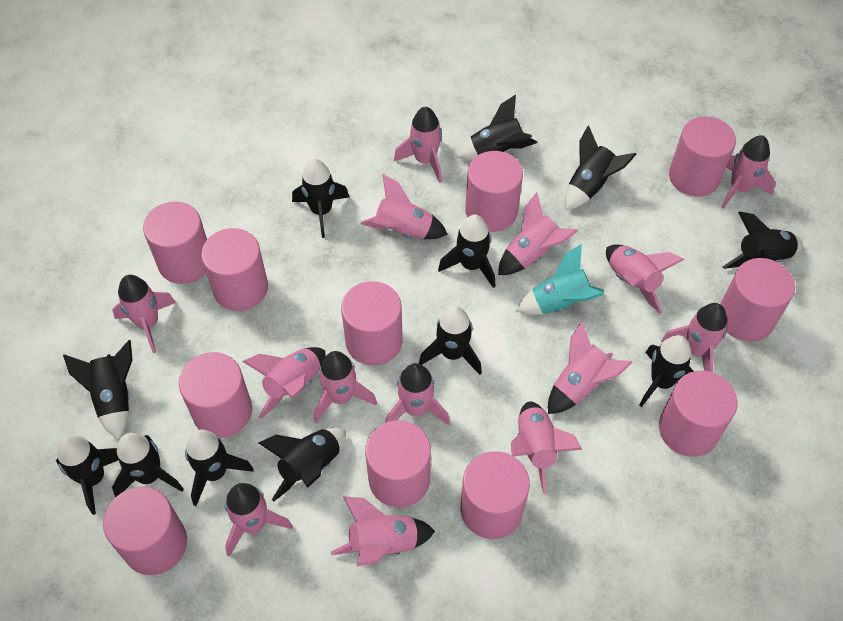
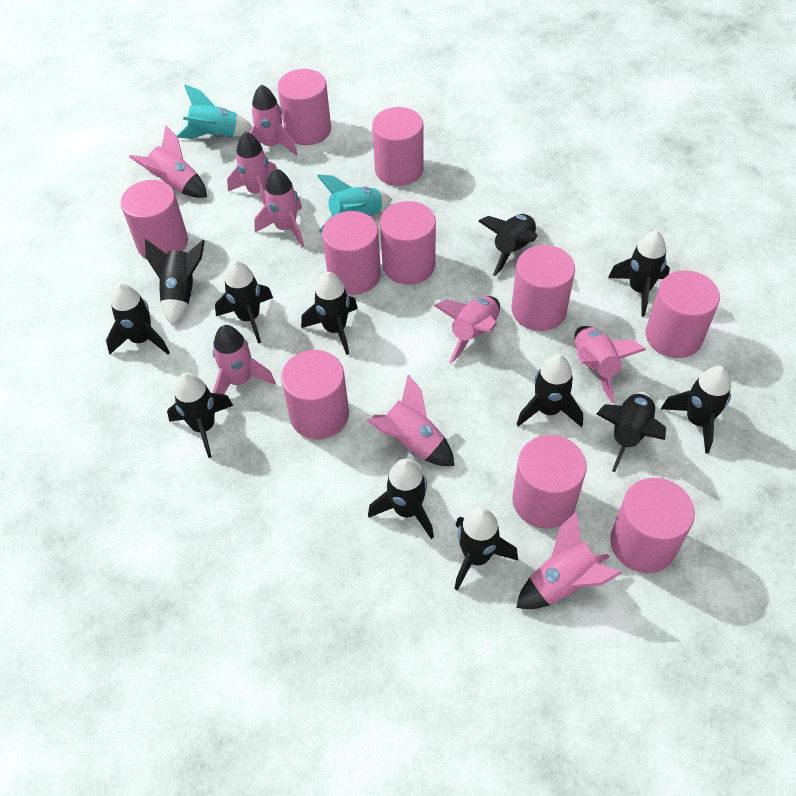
pink cylinder: 11 -> 10
pink rocket: 14 -> 9
turquoise rocket: 1 -> 2

